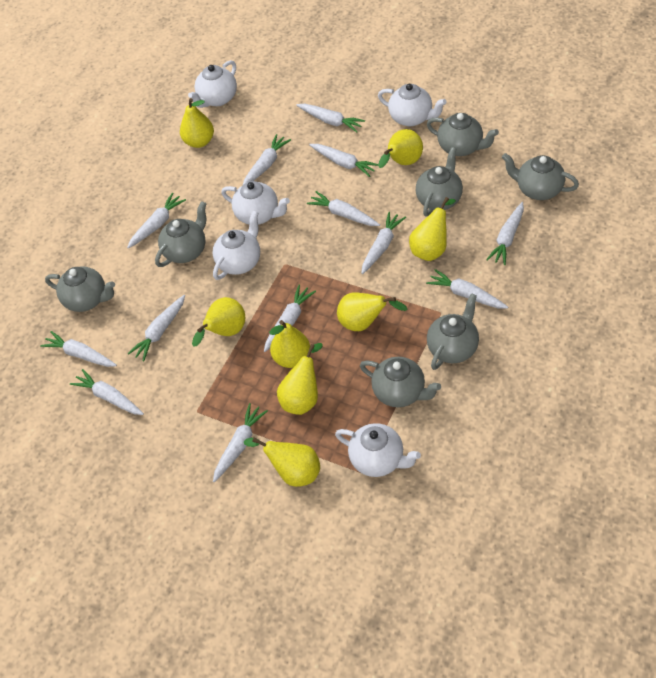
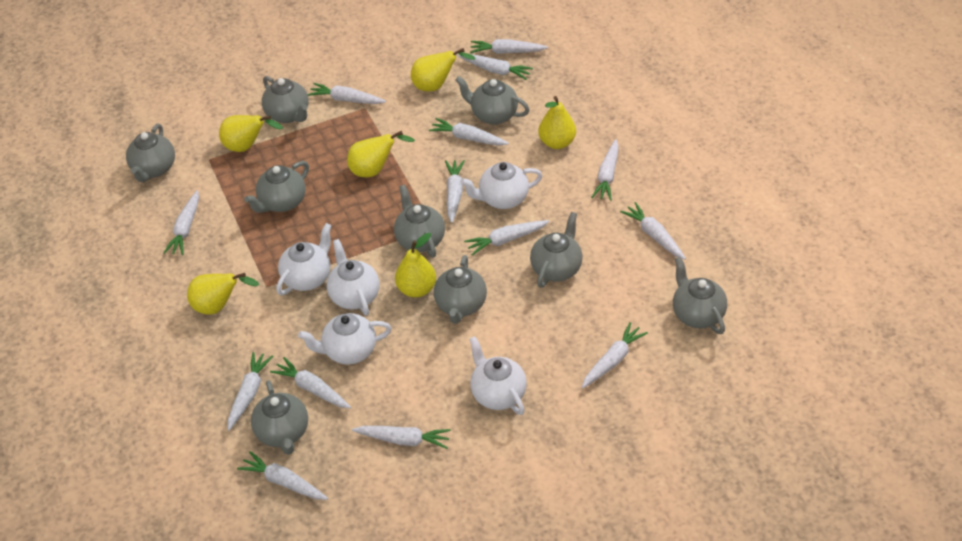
grey teapot: 7 -> 9
white carrot: 13 -> 14
yellow pear: 8 -> 6

